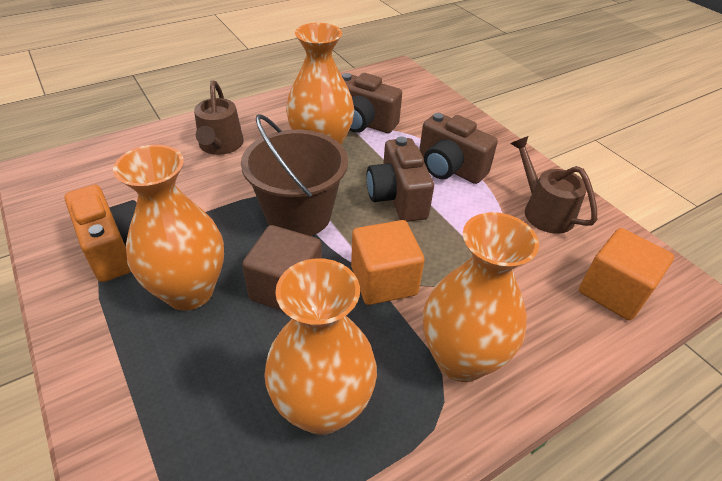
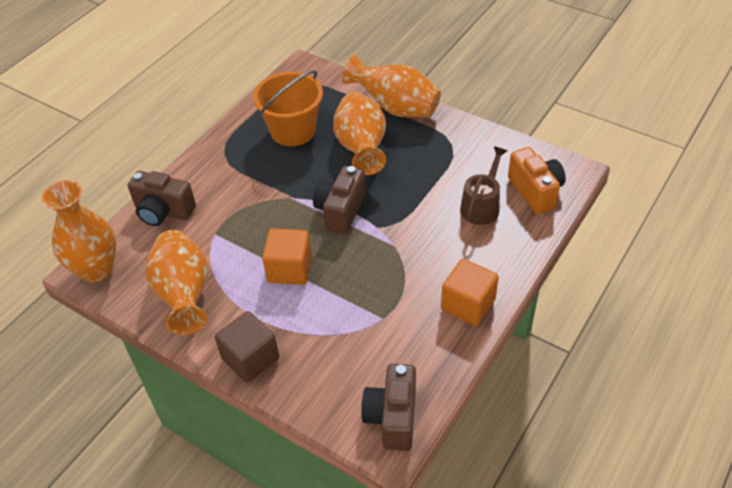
brown bucket: 1 -> 0
brown watering can: 2 -> 1
orange bucket: 0 -> 1

